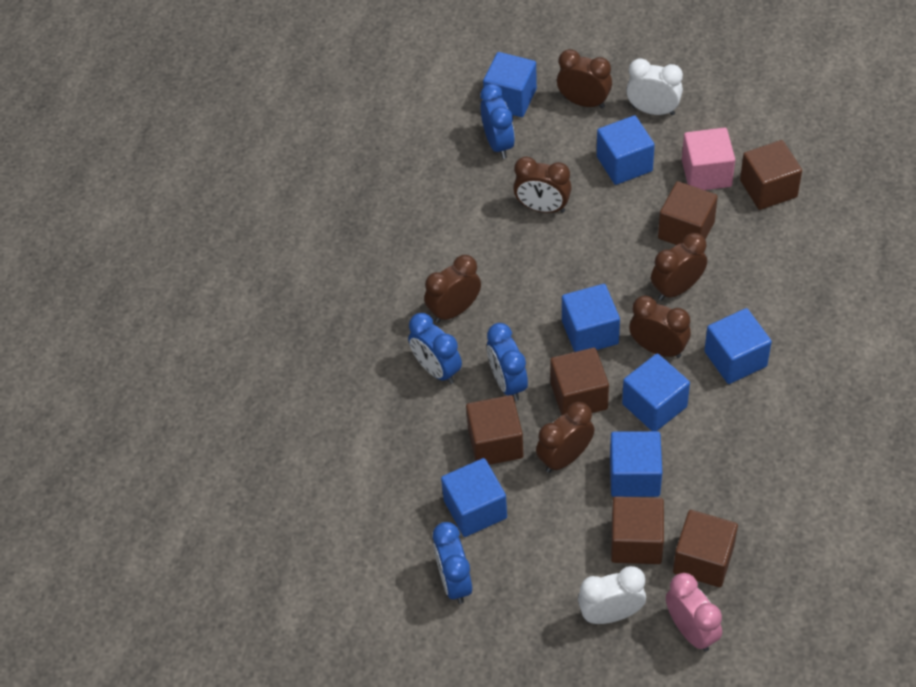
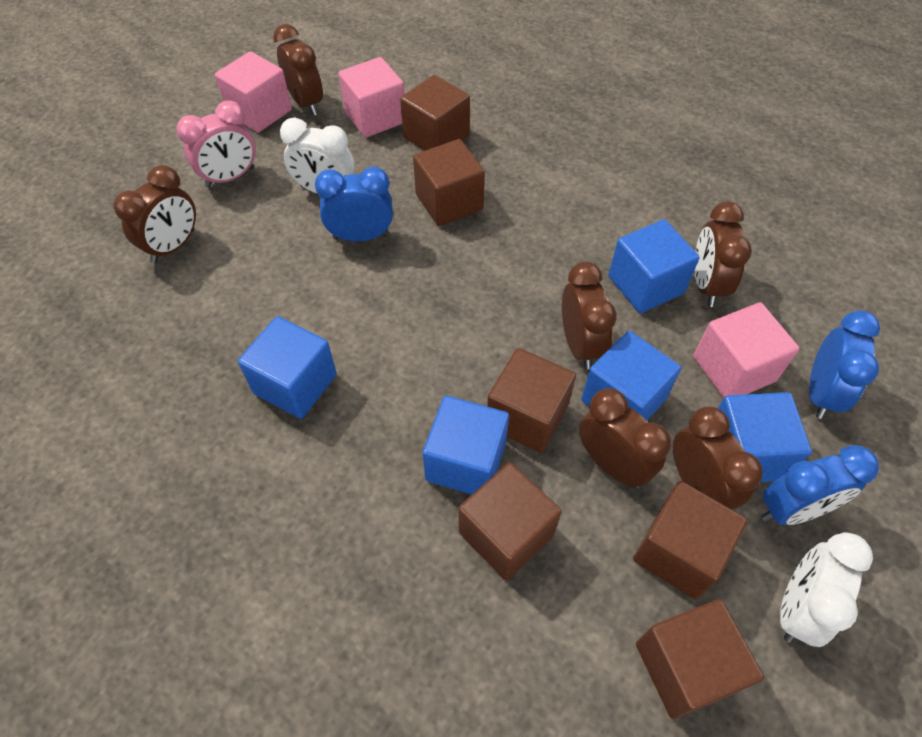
blue clock: 4 -> 3
blue cube: 7 -> 5
pink cube: 1 -> 3

